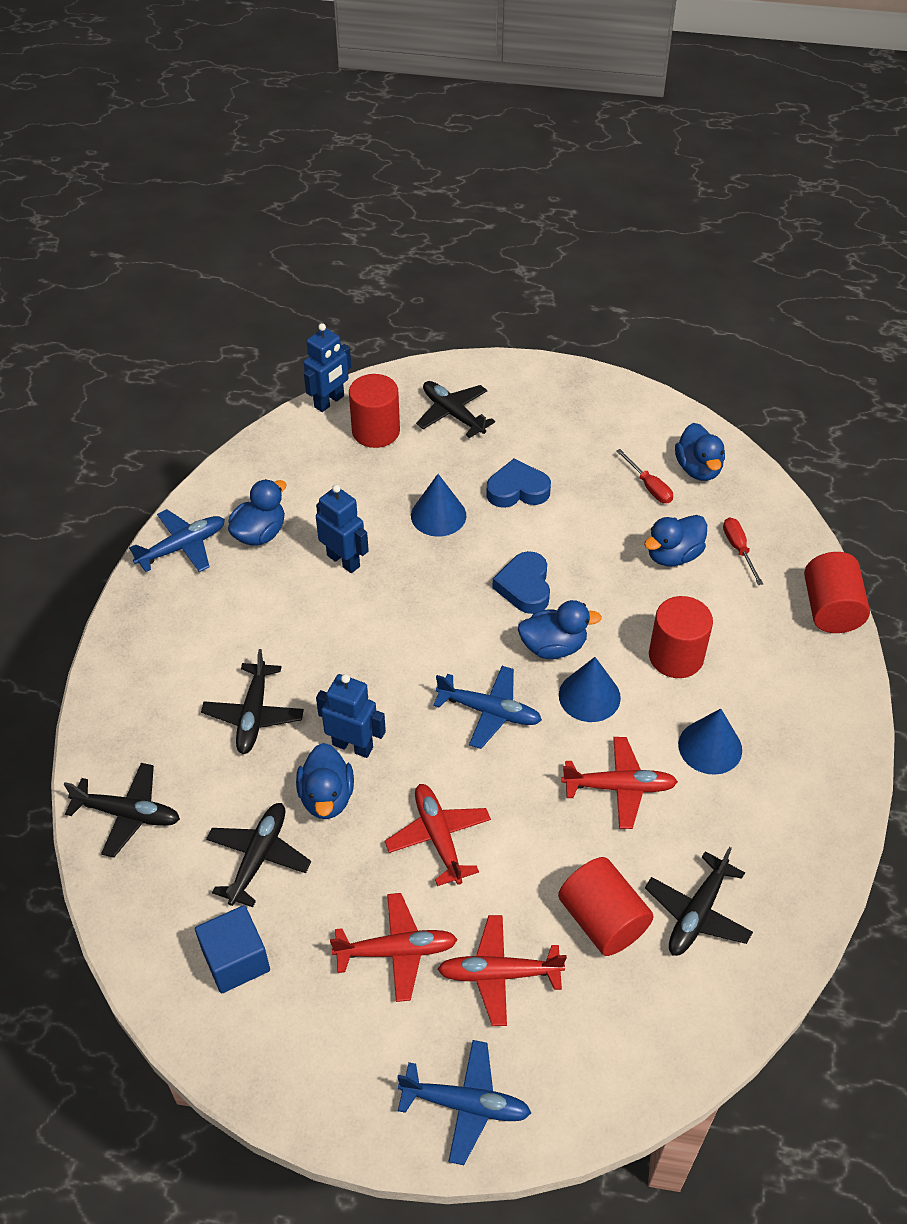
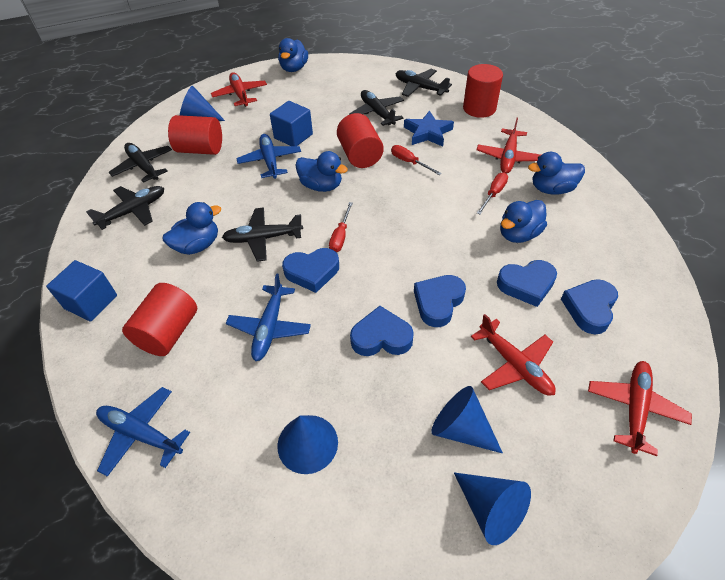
blue cone: 3 -> 4
blue cube: 1 -> 2
blue heart: 2 -> 5
blue robot: 3 -> 0
blue star: 0 -> 1
red screwdriver: 2 -> 3

